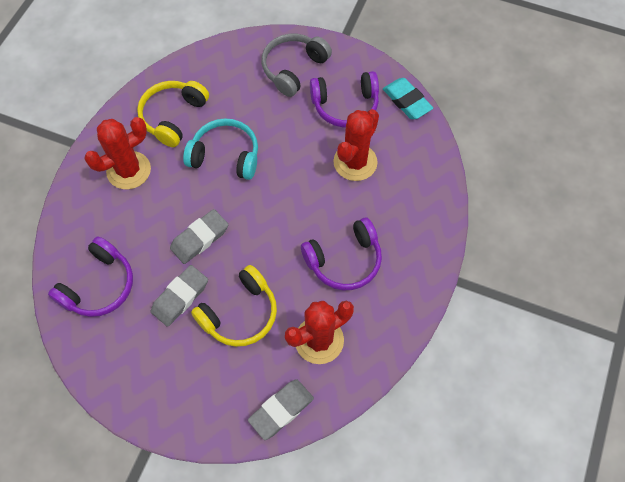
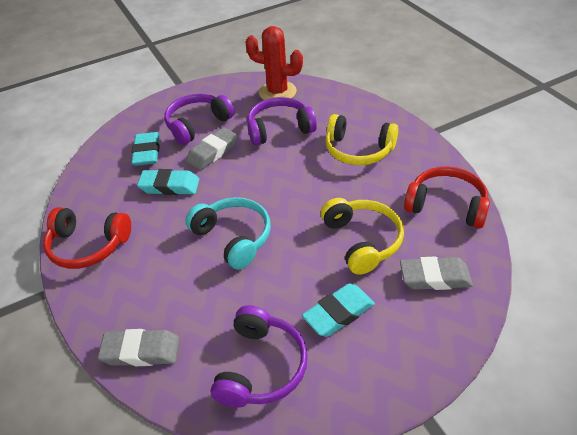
grey headphones: 1 -> 0
red cactus: 3 -> 1
red headphones: 0 -> 2
turquoise eraser: 1 -> 3

